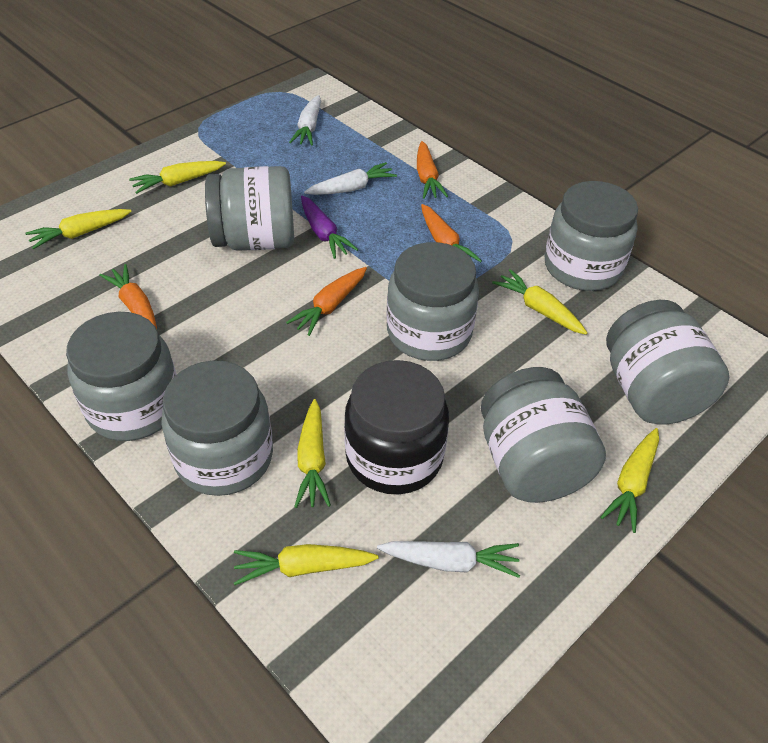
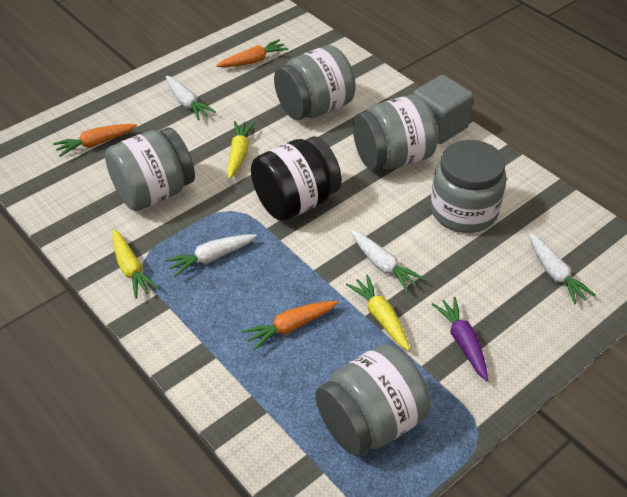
grey cube: 0 -> 1
grey jar: 7 -> 5
orange carrot: 4 -> 3
white carrot: 3 -> 4
yellow carrot: 6 -> 3

